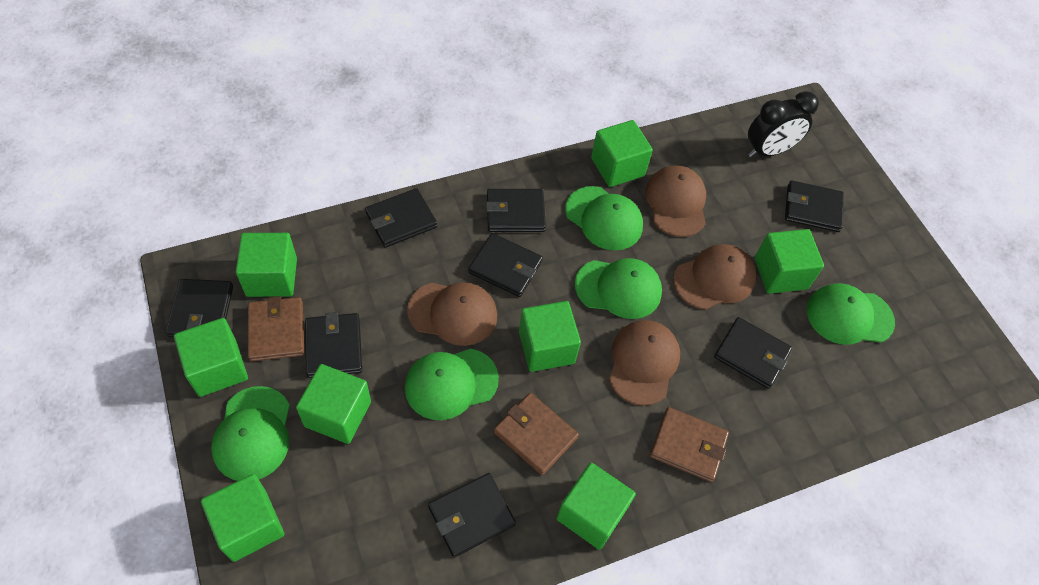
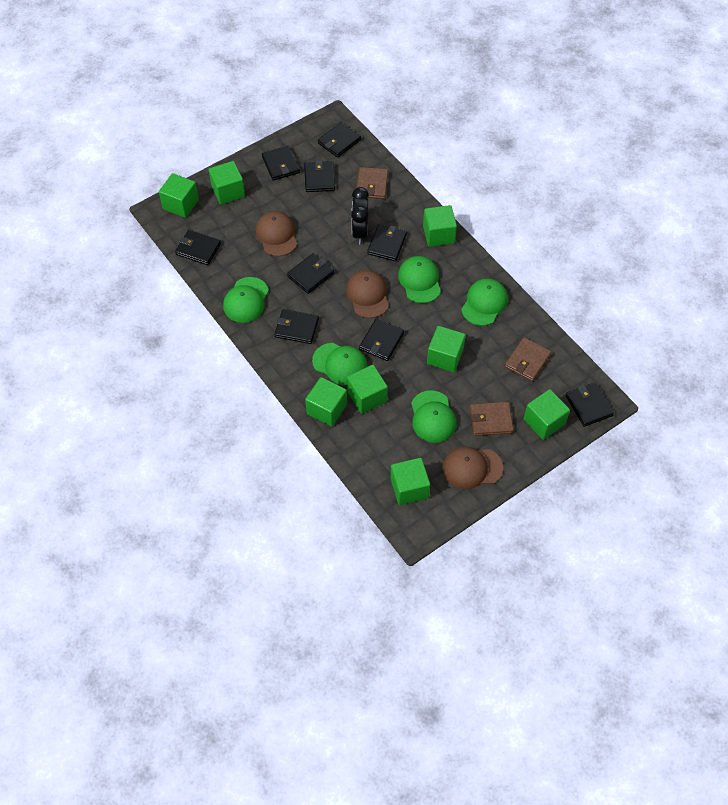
black wallet: 8 -> 9
brown cap: 4 -> 3

